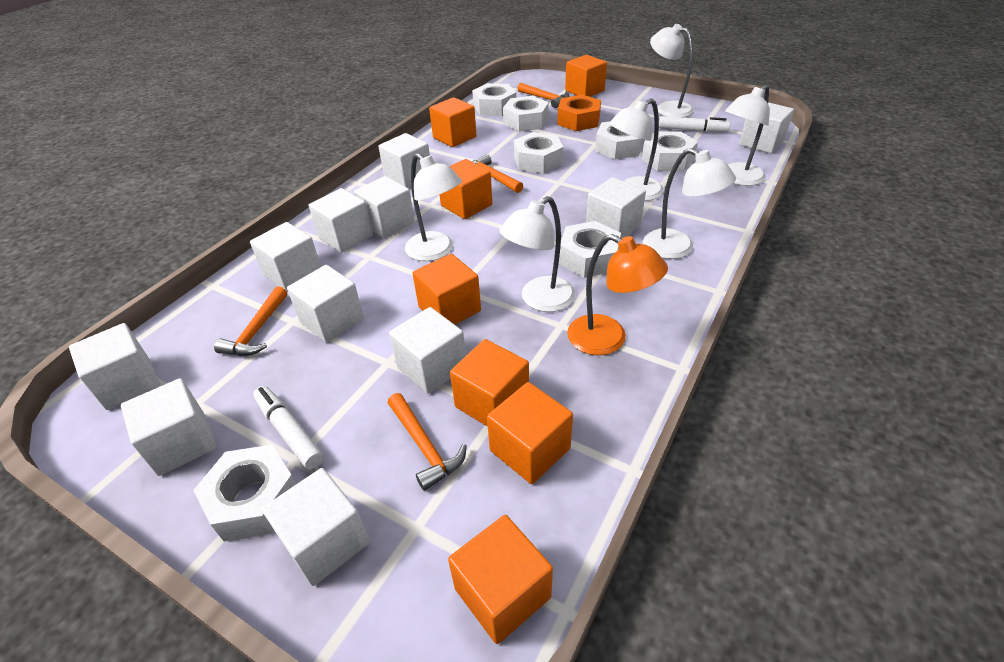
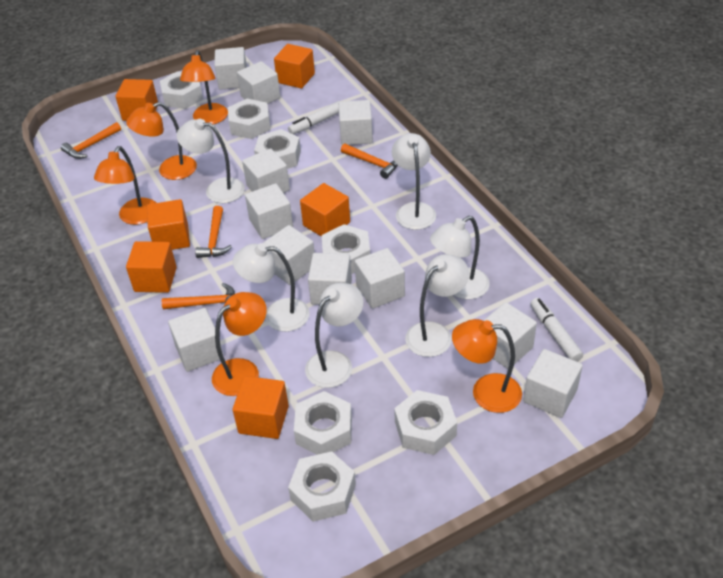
orange cube: 7 -> 6
orange lamp: 1 -> 5
orange nut: 1 -> 0

